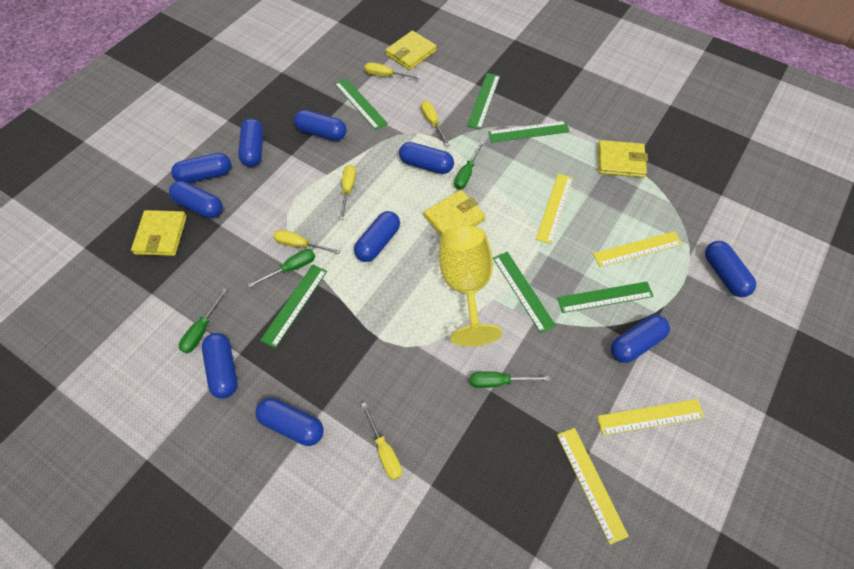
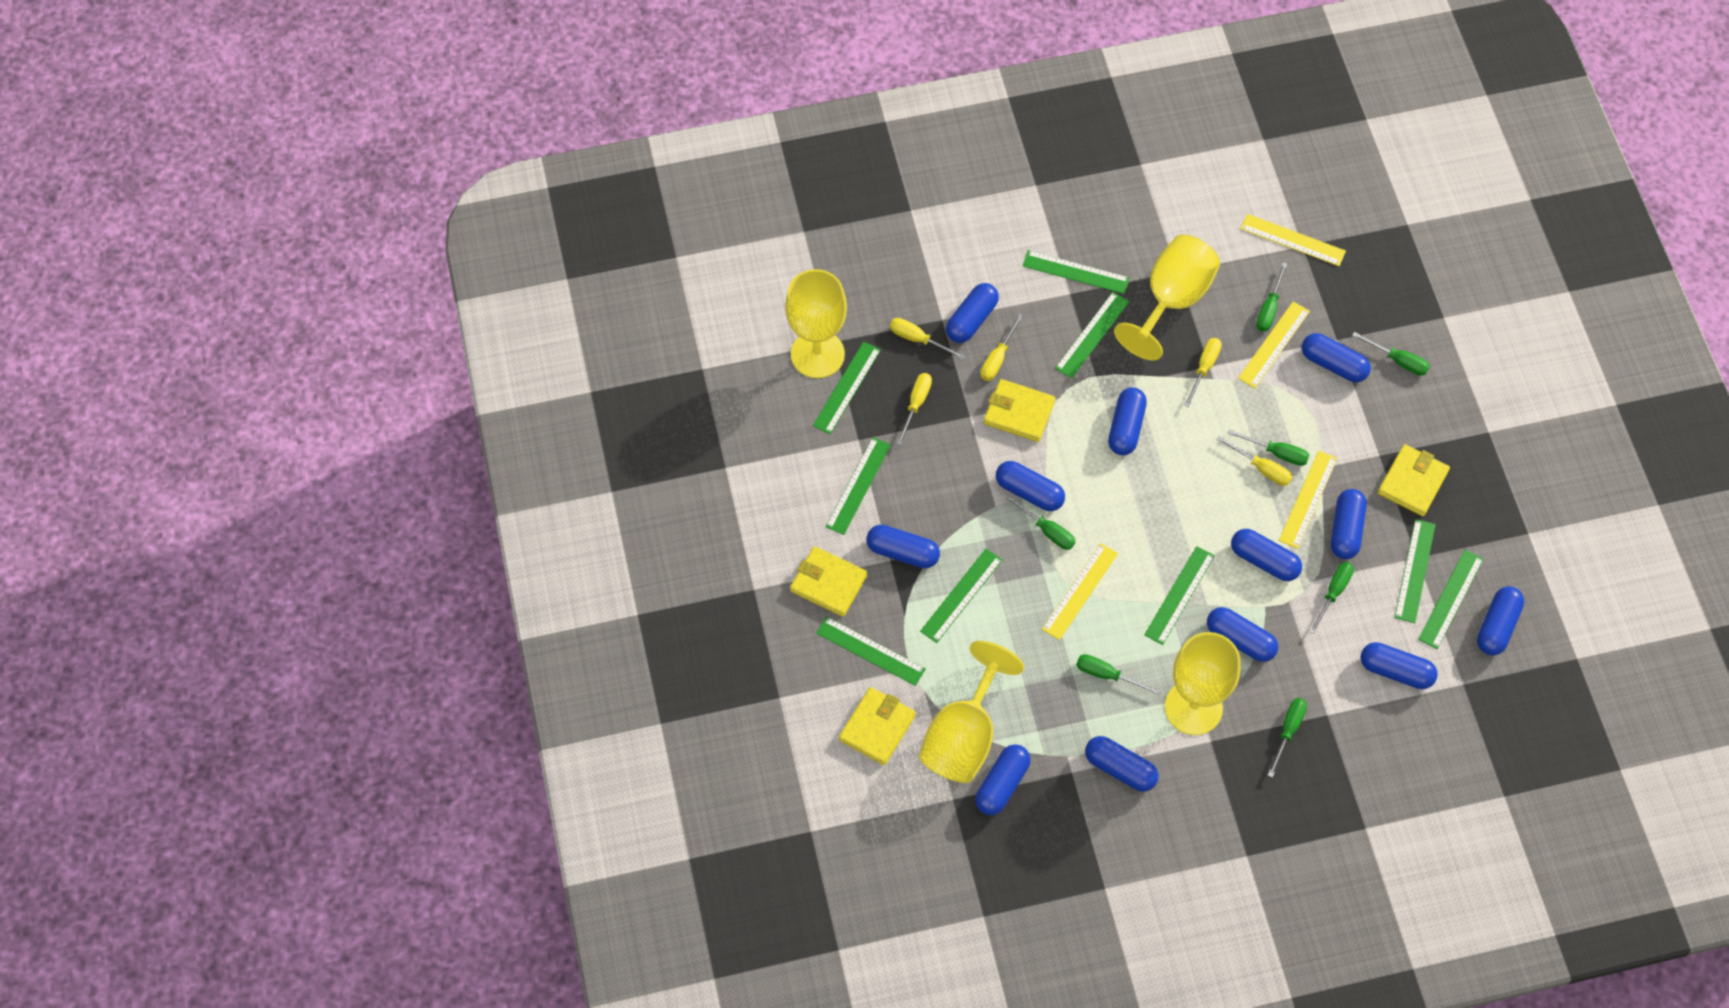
blue capsule: 10 -> 12
green ruler: 6 -> 9
green screwdriver: 4 -> 7
yellow goblet: 1 -> 4

